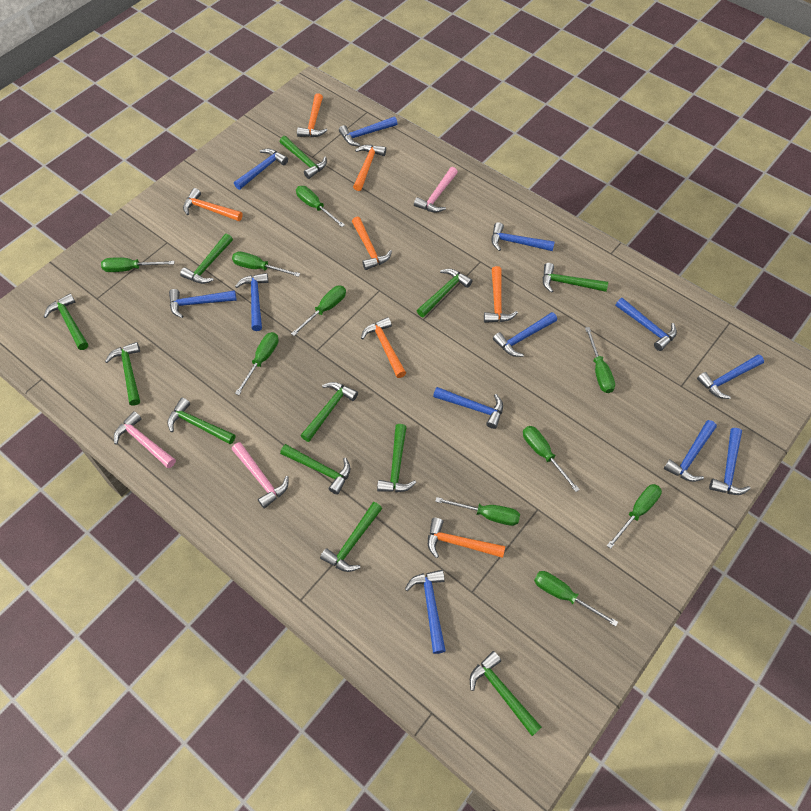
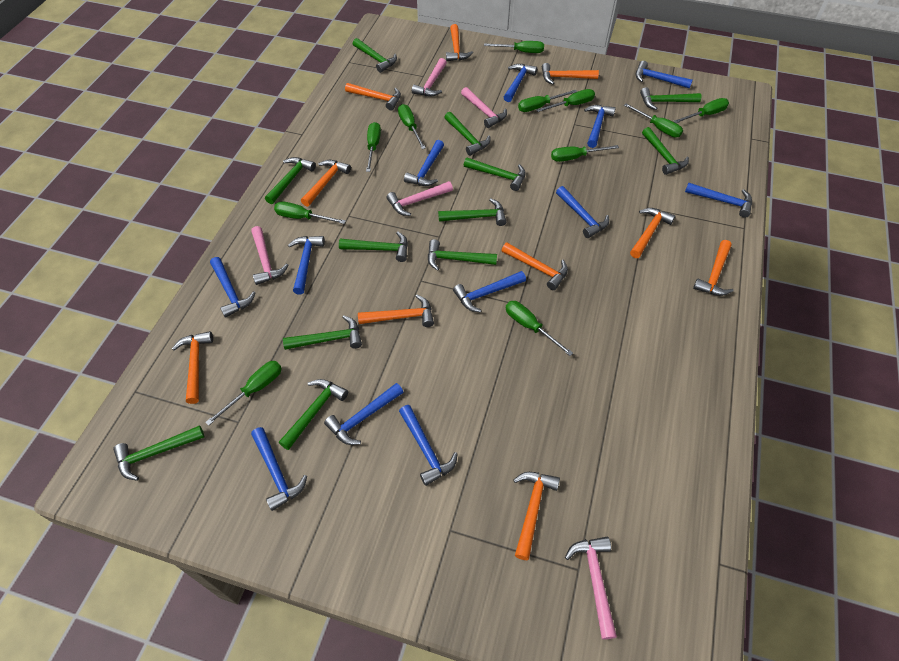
green screwdriver: 10 -> 11
orange hammer: 7 -> 10
pink hammer: 3 -> 5

